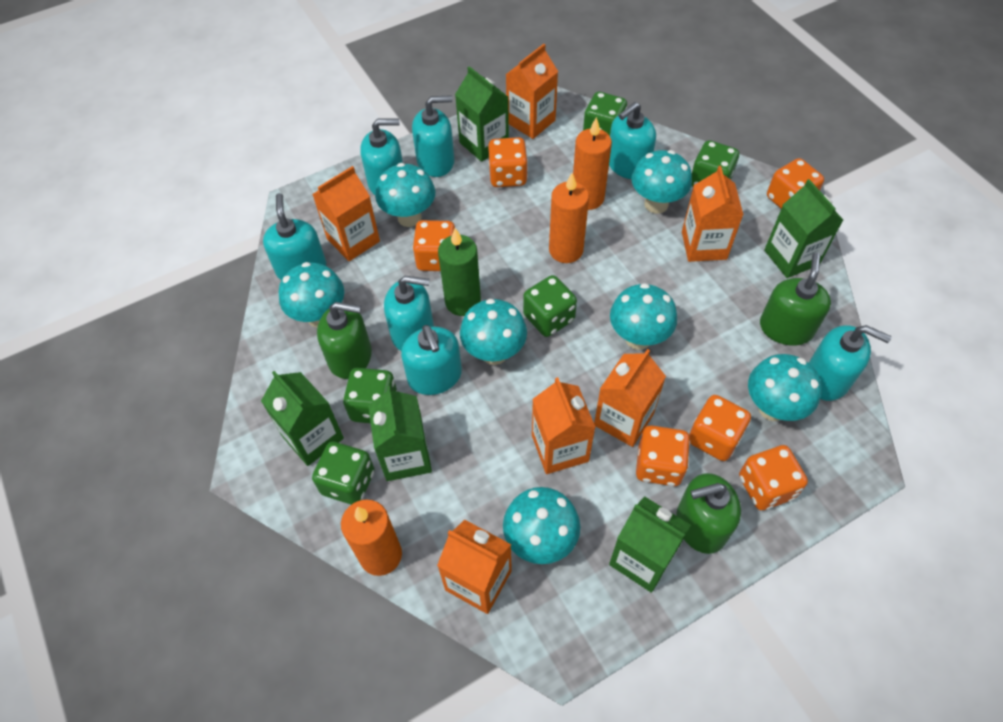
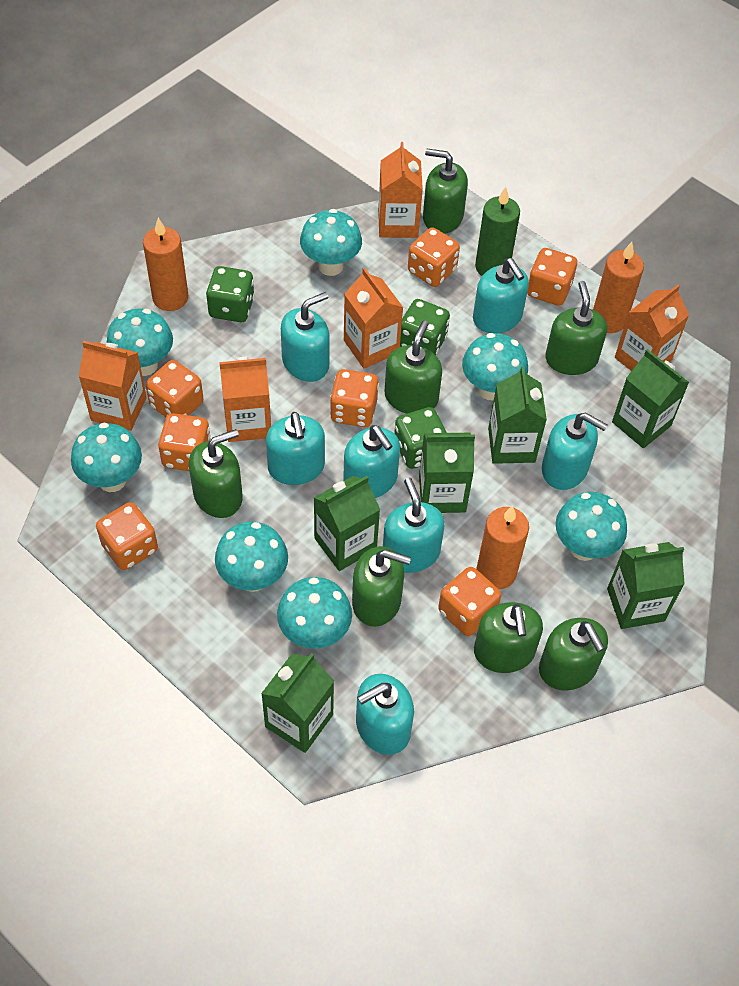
green carton: 5 -> 6
green dice: 5 -> 3
green soap dispenser: 3 -> 7
orange carton: 6 -> 5
orange dice: 6 -> 7

